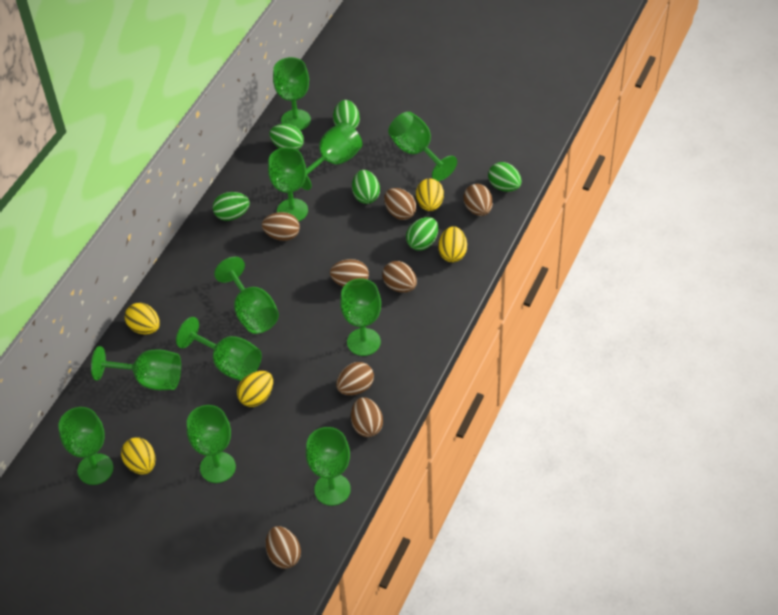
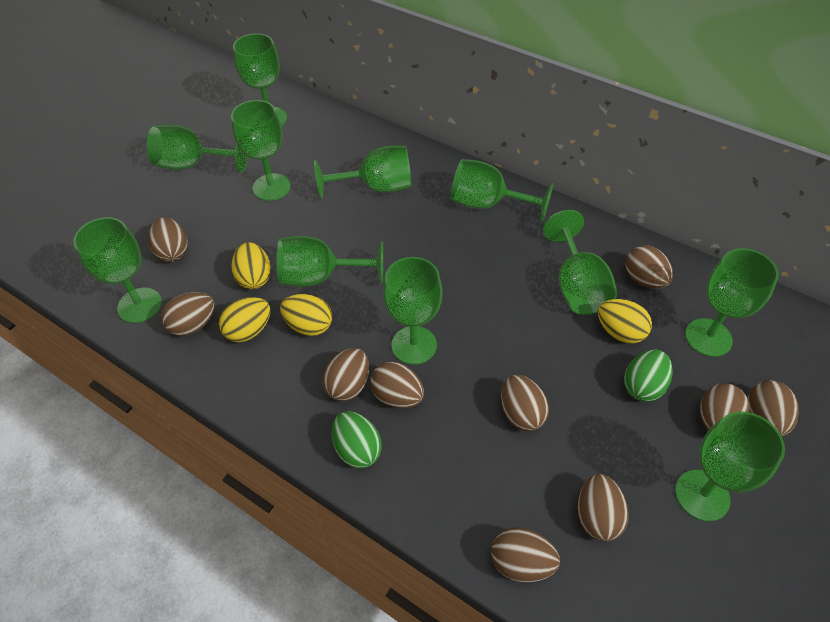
brown egg: 8 -> 10
green egg: 6 -> 2
yellow egg: 5 -> 4

